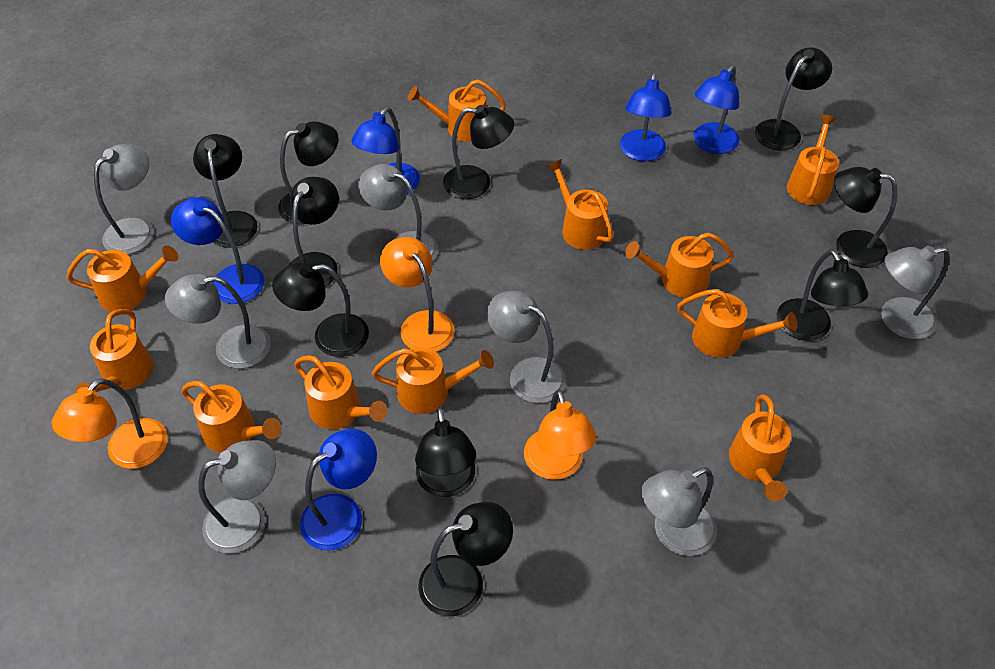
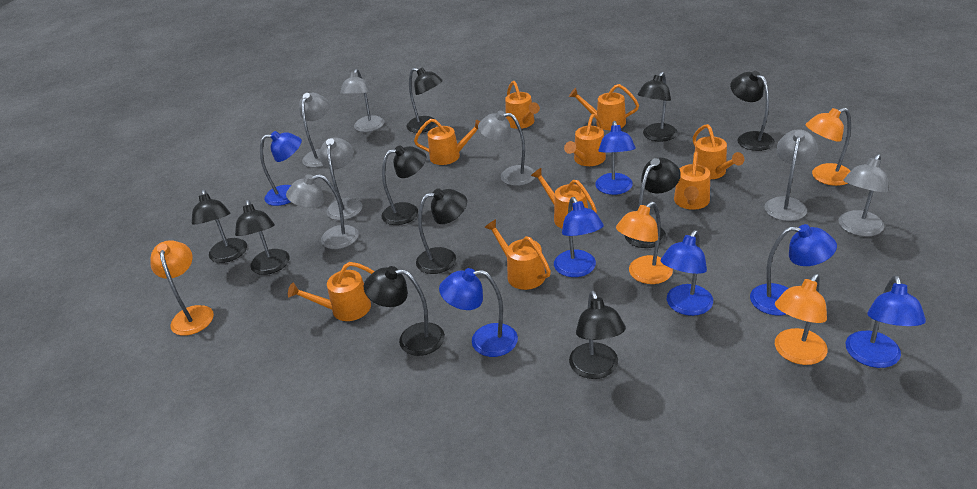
blue lamp: 5 -> 7
orange lamp: 3 -> 4
orange watering can: 11 -> 9

